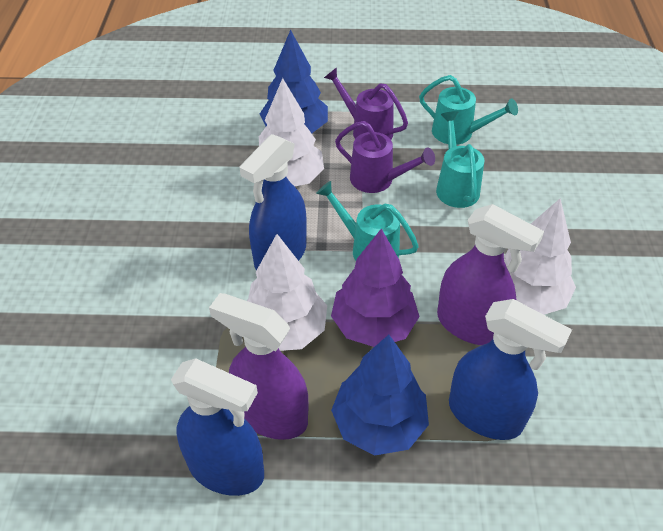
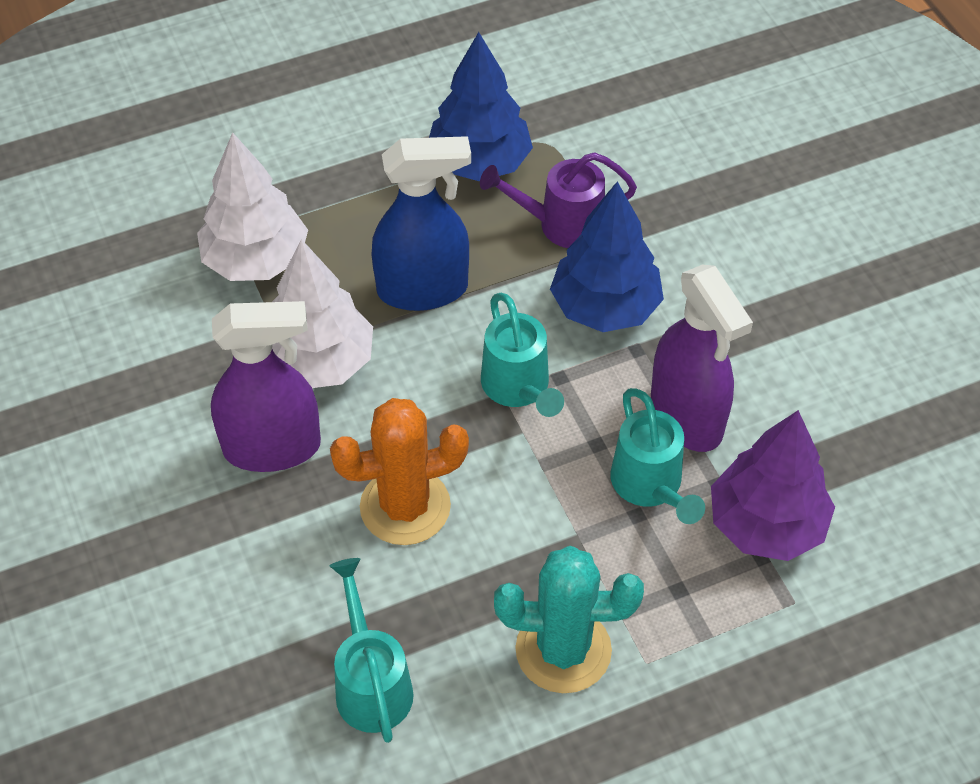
blue spray bottle: 3 -> 1
orange cactus: 0 -> 1
purple watering can: 2 -> 1
turquoise cactus: 0 -> 1
white tree: 3 -> 2

